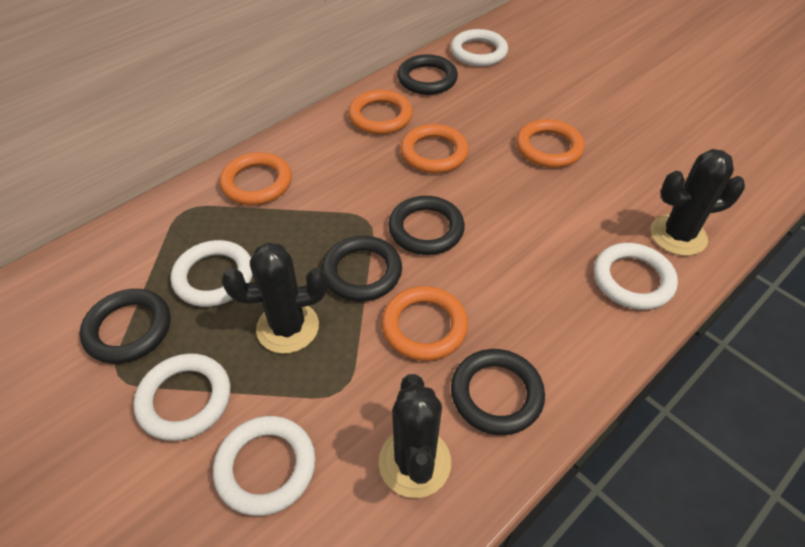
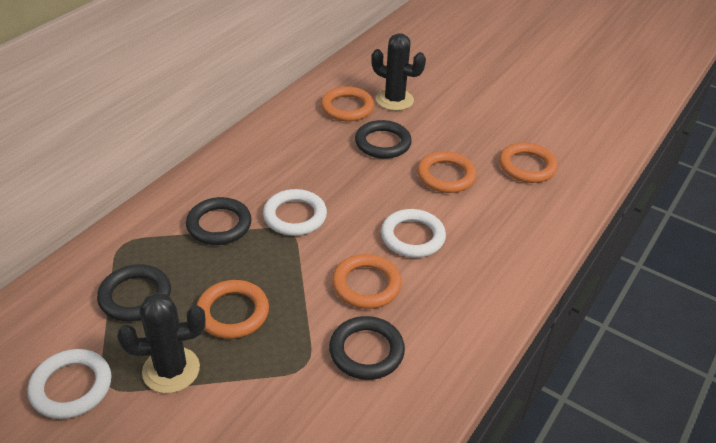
black cactus: 3 -> 2
black ring: 5 -> 4
white ring: 5 -> 3

